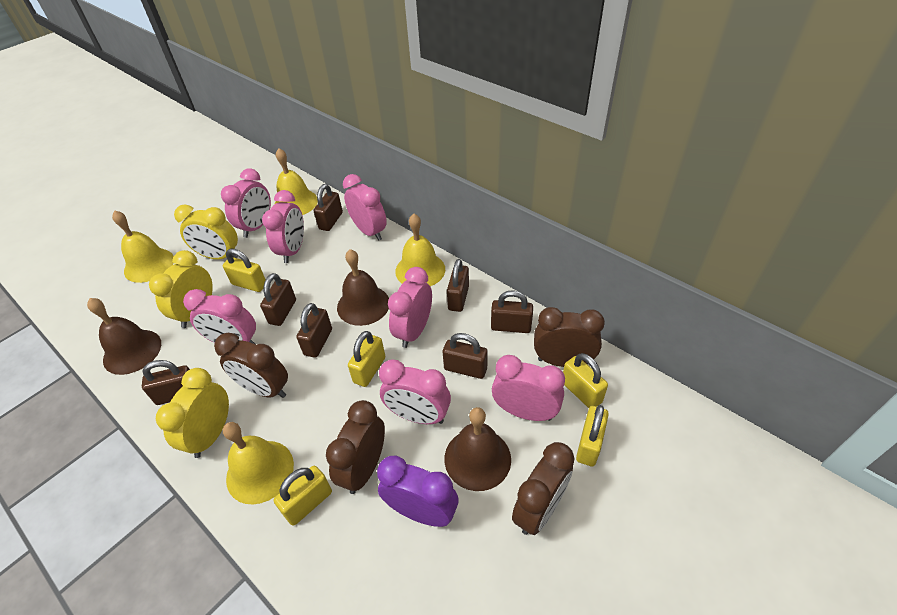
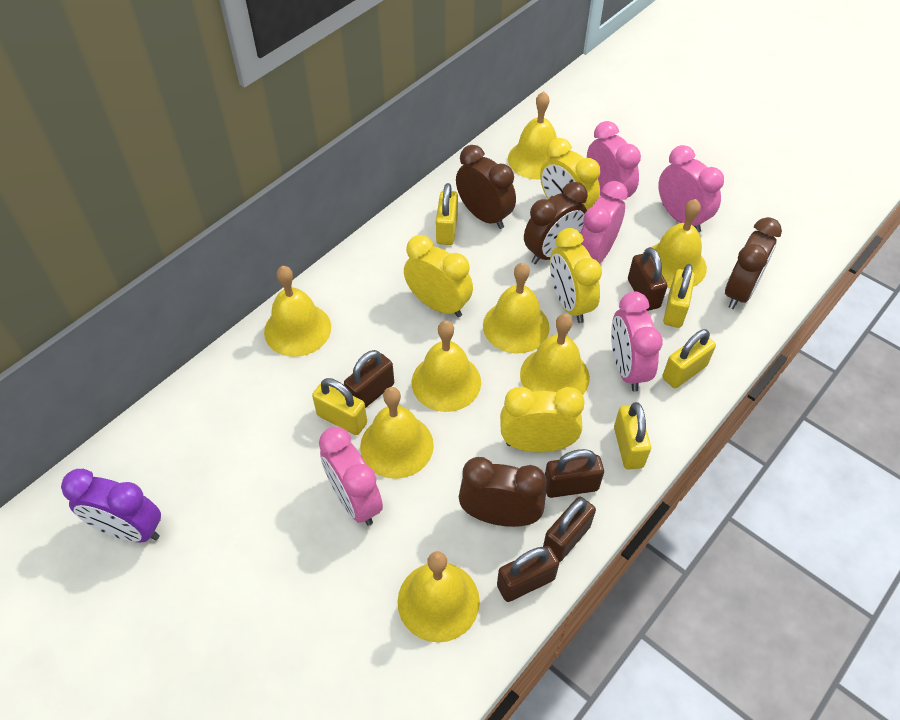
brown bell: 3 -> 0
brown padlock: 7 -> 5
pink clock: 7 -> 5
yellow bell: 4 -> 8
yellow clock: 3 -> 4

